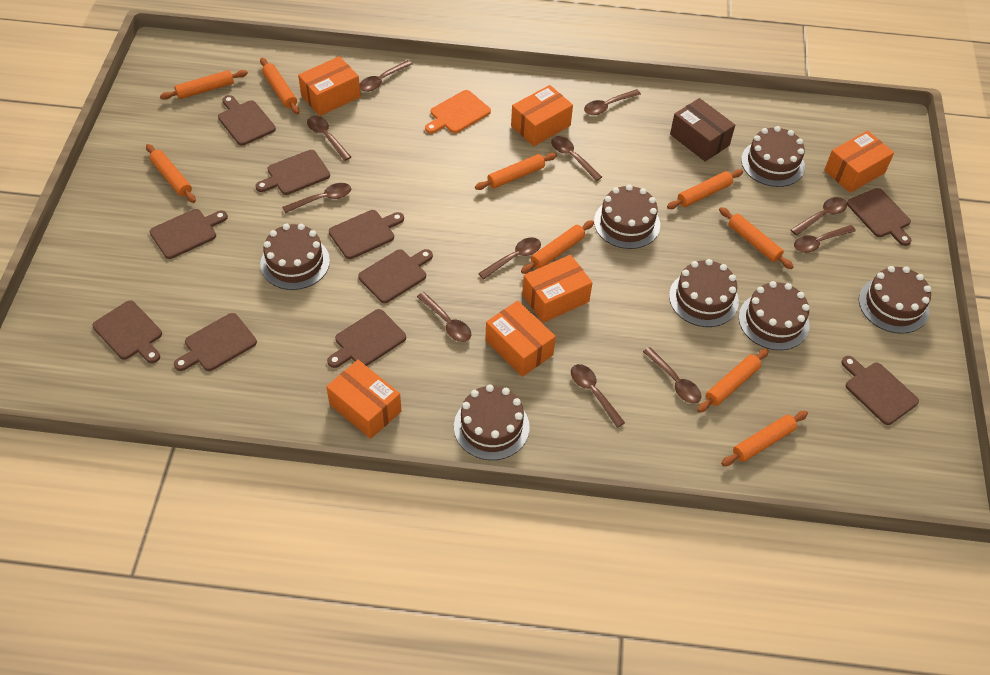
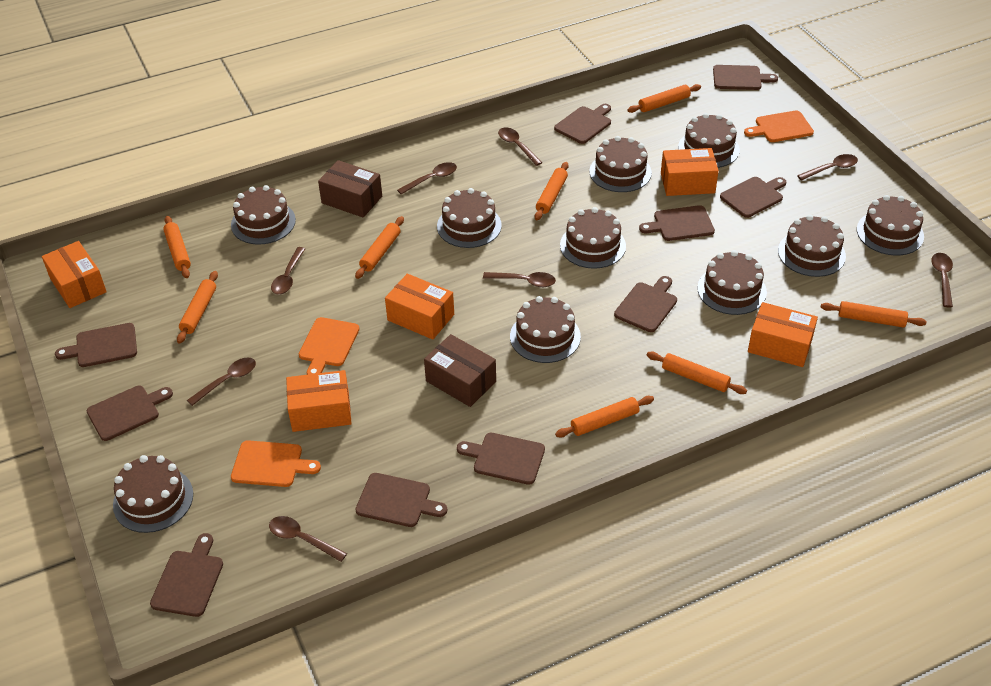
brown box: 1 -> 2
brown cake: 7 -> 10
brown spoon: 11 -> 8
orange box: 6 -> 5
orange cutting board: 1 -> 3
orange rolling pin: 9 -> 8

